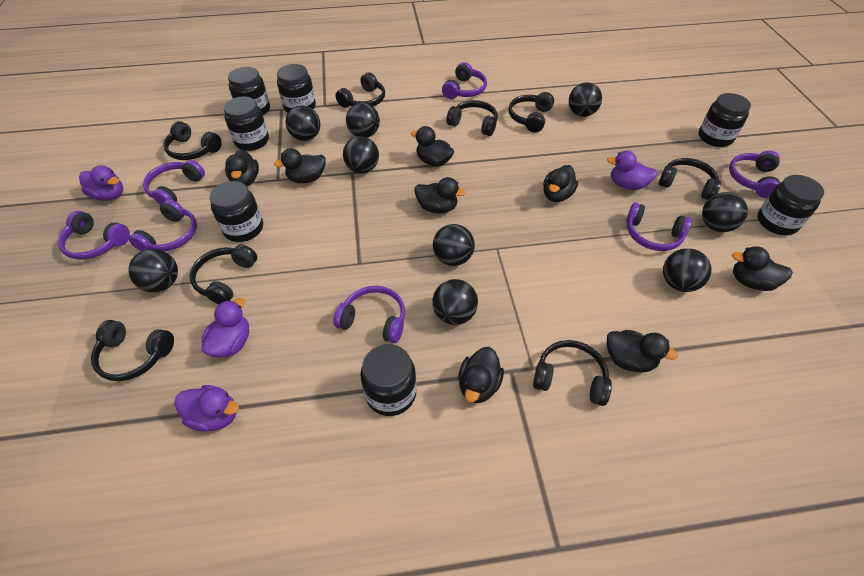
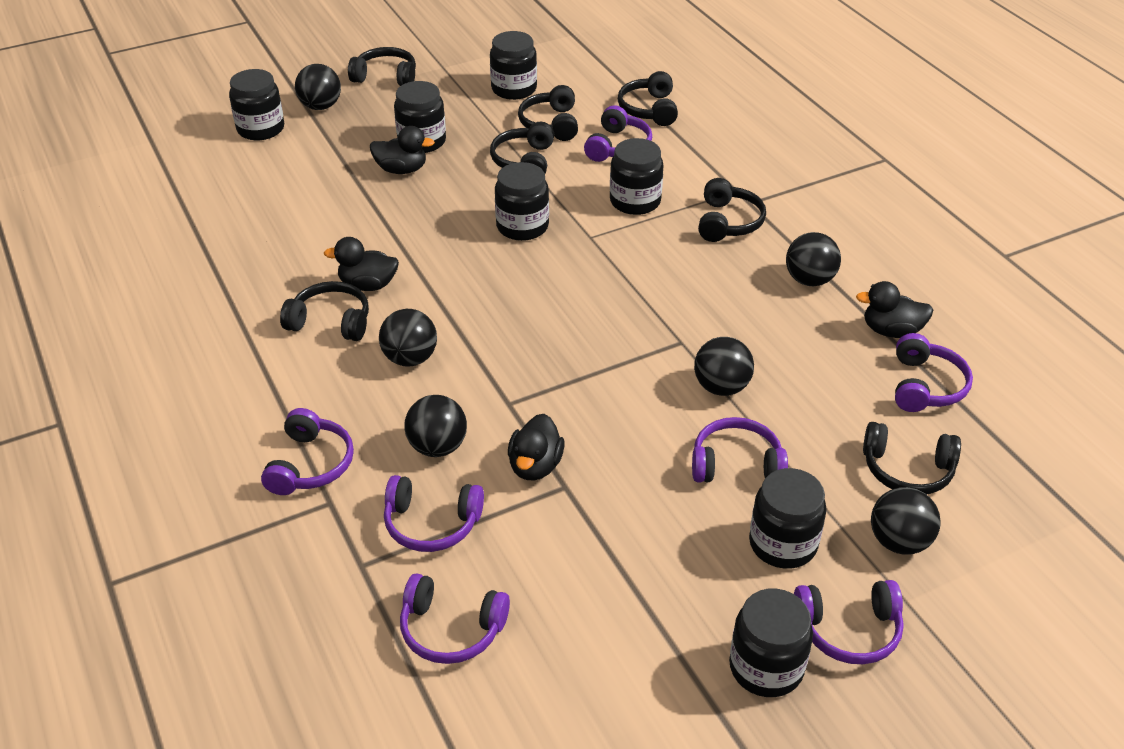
black ball: 9 -> 6
black duck: 8 -> 4
black headphones: 8 -> 7
purple duck: 4 -> 0

